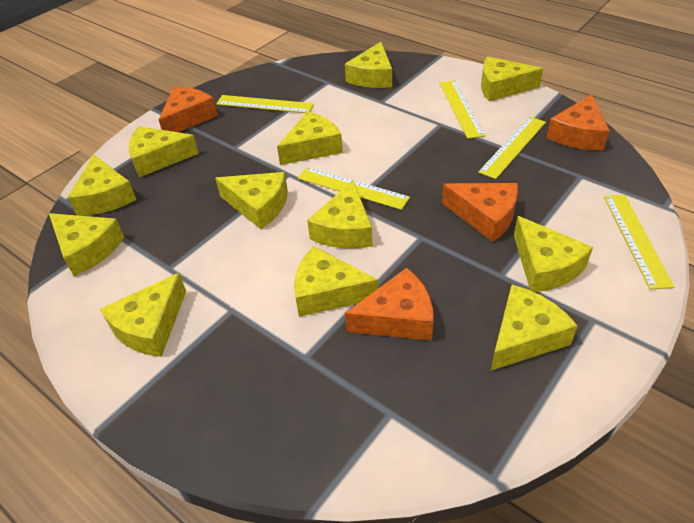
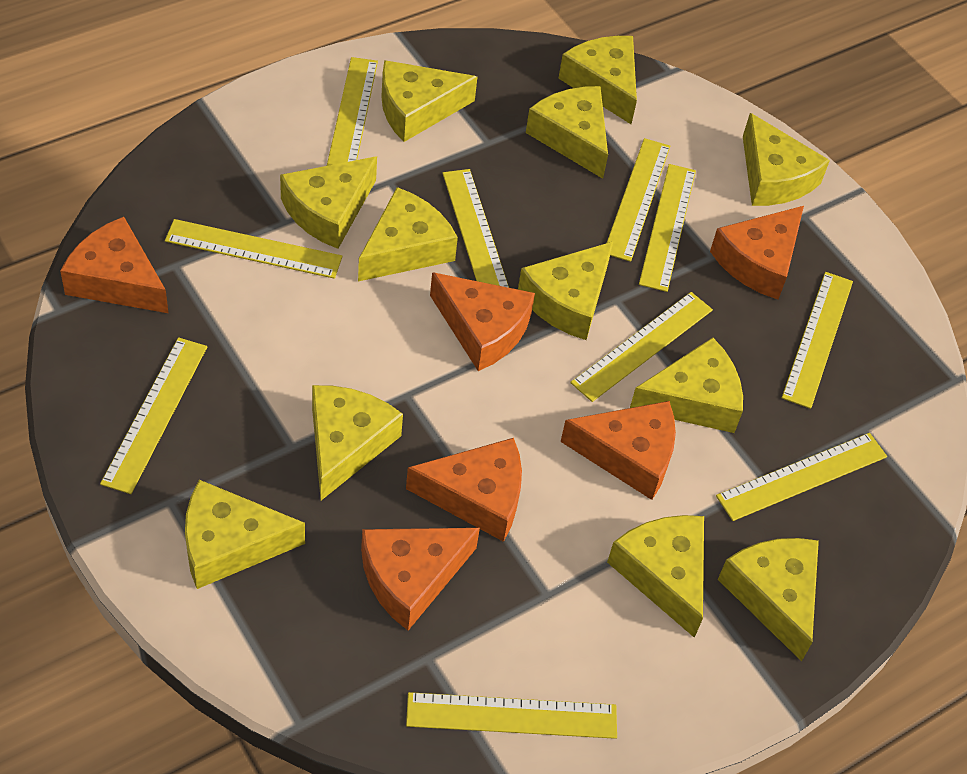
orange cheese: 4 -> 6
yellow ruler: 5 -> 10

